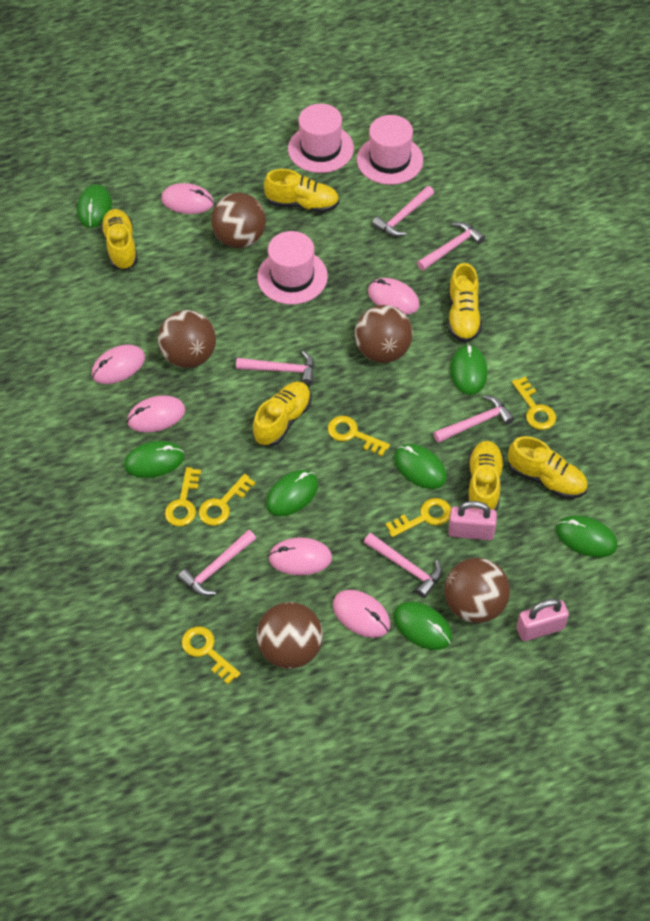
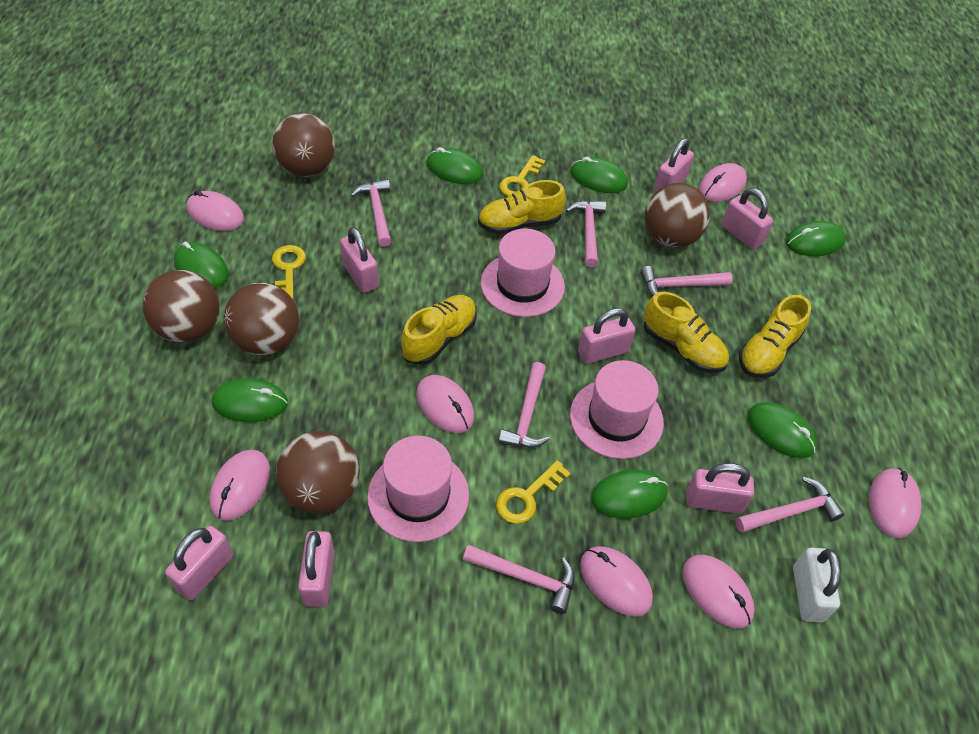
pink mouse: 6 -> 7
pink padlock: 2 -> 7
white padlock: 0 -> 1
yellow key: 6 -> 3
yellow shoe: 6 -> 4

